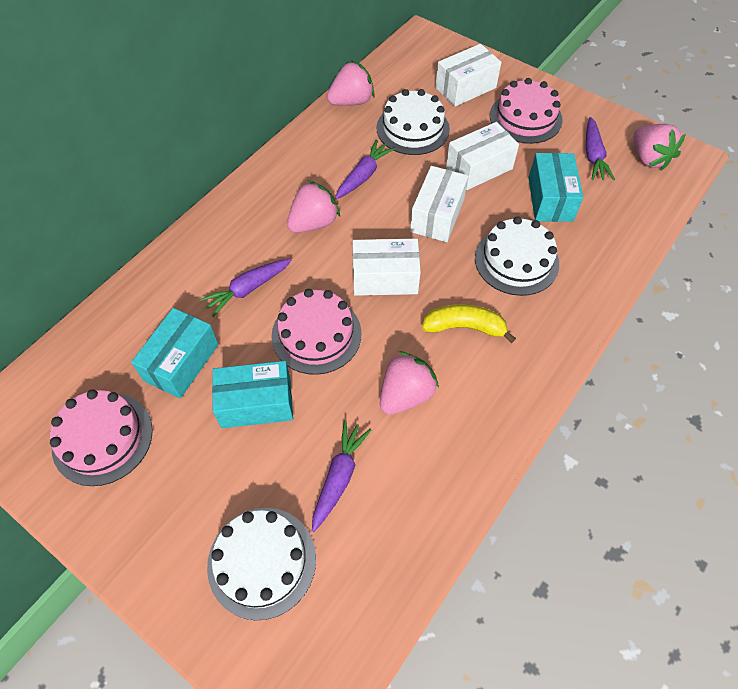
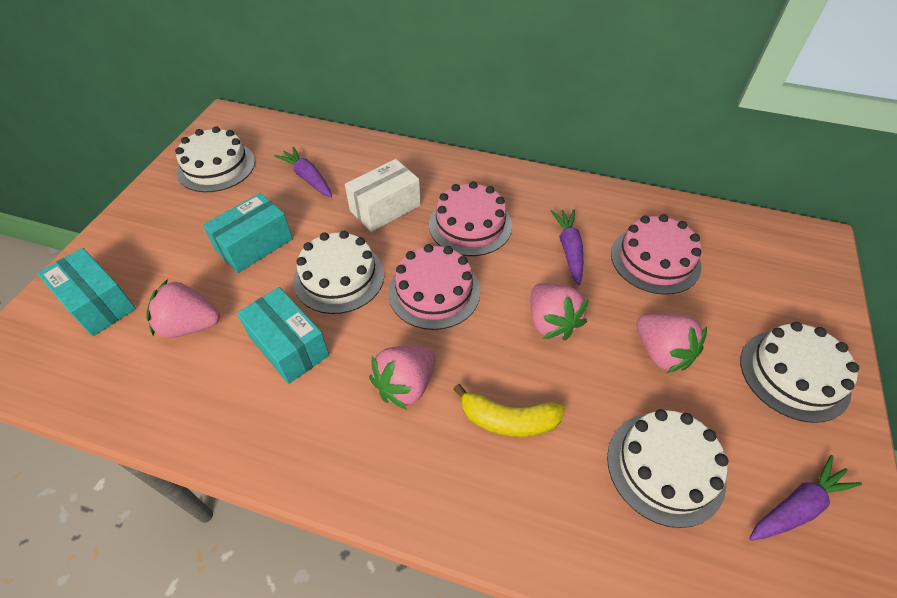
purple carrot: 4 -> 3
white box: 4 -> 1
white cake: 3 -> 4

